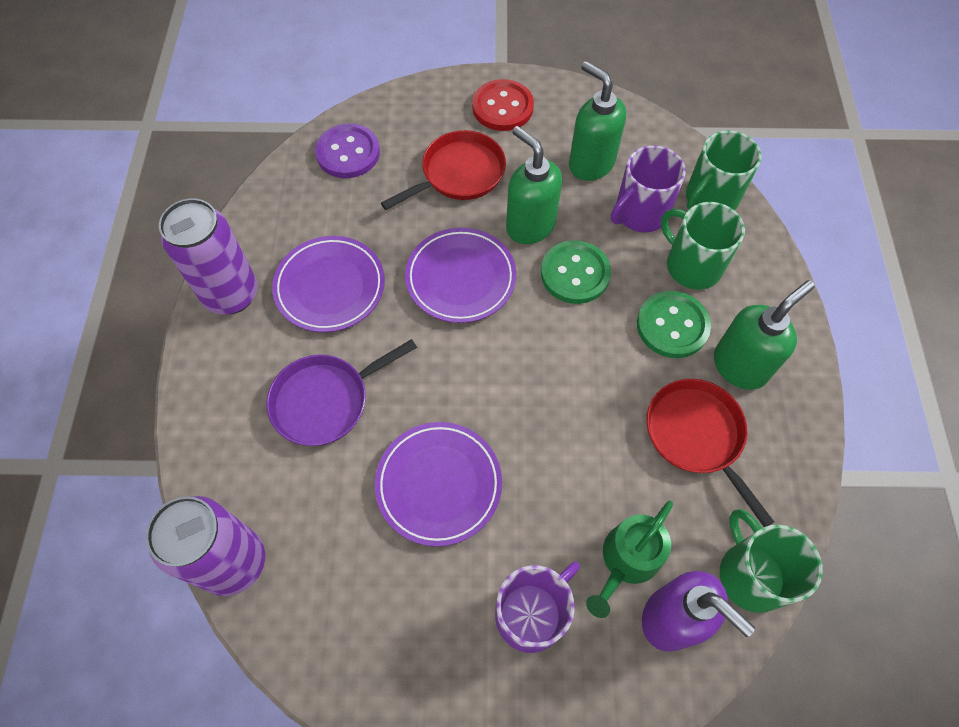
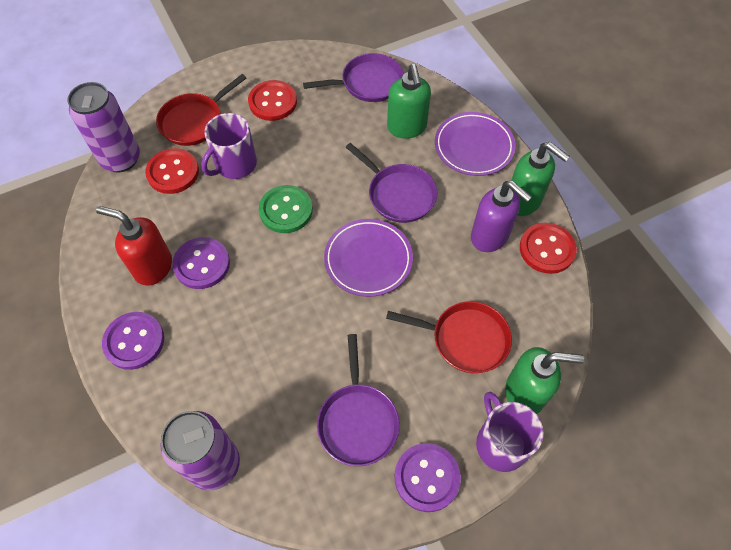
green button: 2 -> 1
green mug: 3 -> 0
green watering can: 1 -> 0
purple button: 1 -> 3
purple pan: 1 -> 3
purple plate: 3 -> 2
red button: 1 -> 3
red soap dispenser: 0 -> 1

